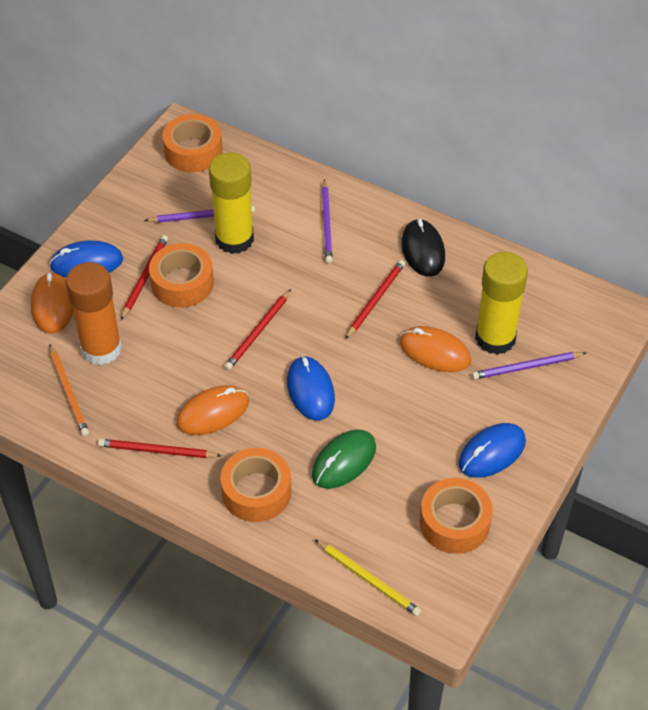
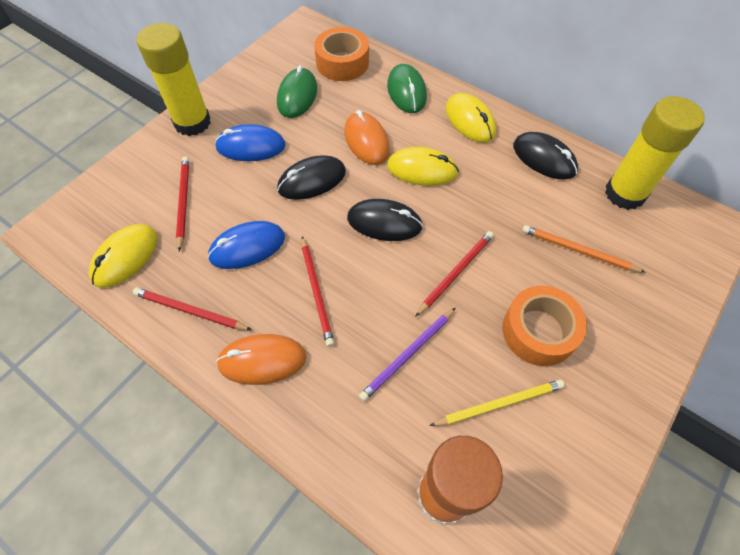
black mouse: 1 -> 3
blue mouse: 3 -> 2
green mouse: 1 -> 2
orange mouse: 3 -> 2
orange tape: 4 -> 2
purple pencil: 3 -> 1
yellow mouse: 0 -> 3

